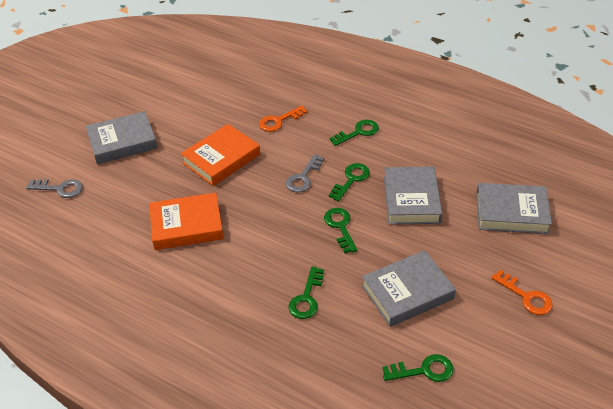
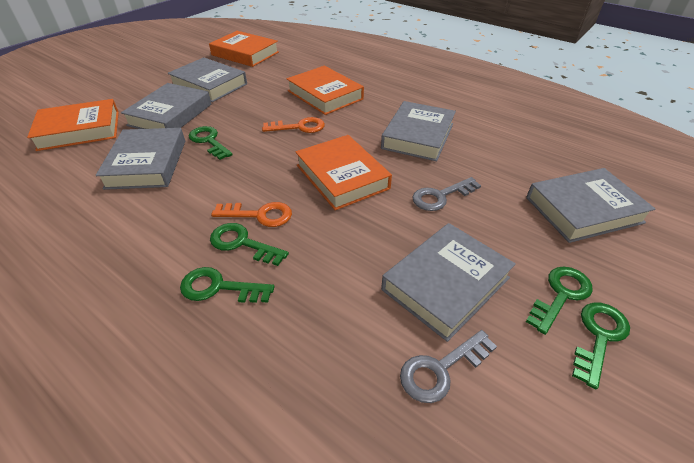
grey book: 4 -> 6
orange book: 2 -> 4

